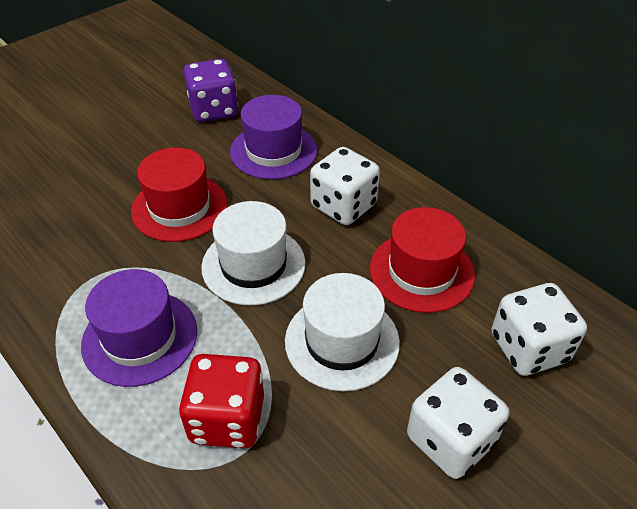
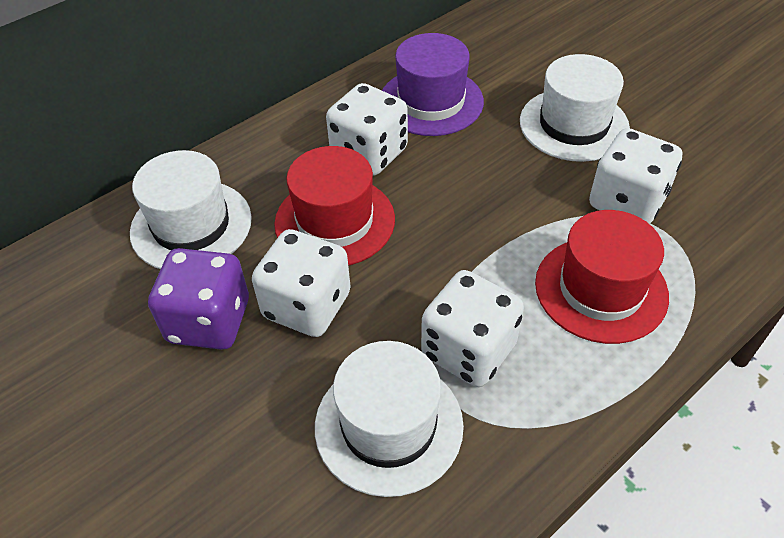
purple hat: 2 -> 1
red dice: 1 -> 0
white dice: 3 -> 4
white hat: 2 -> 3

